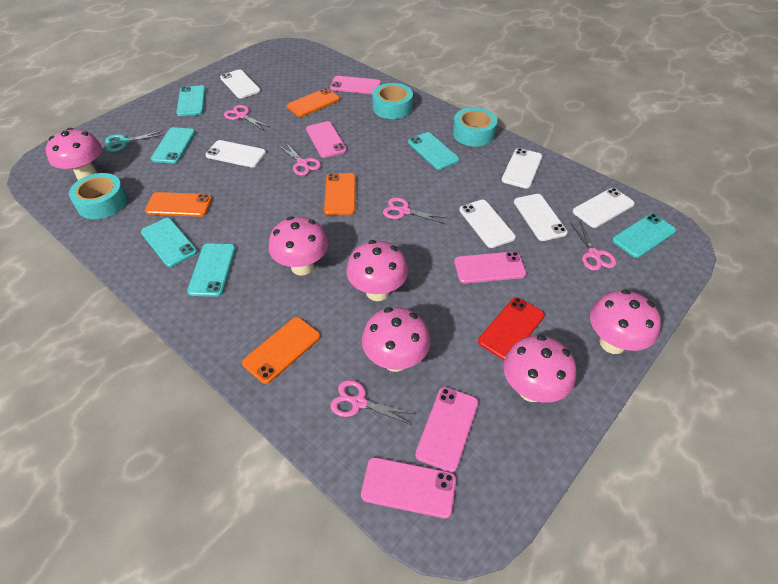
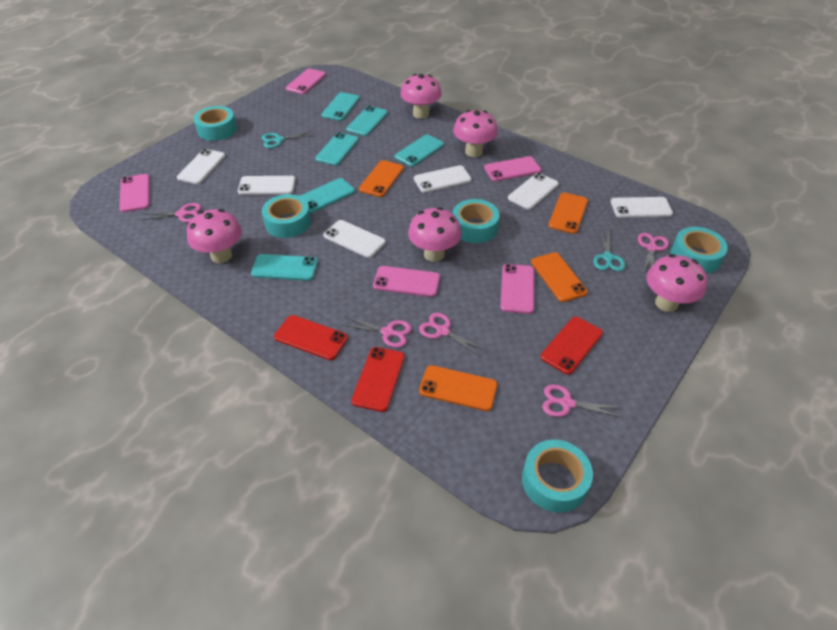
pink mushroom: 6 -> 5
red phone: 1 -> 3
turquoise scissors: 1 -> 2
turquoise tape: 3 -> 5

